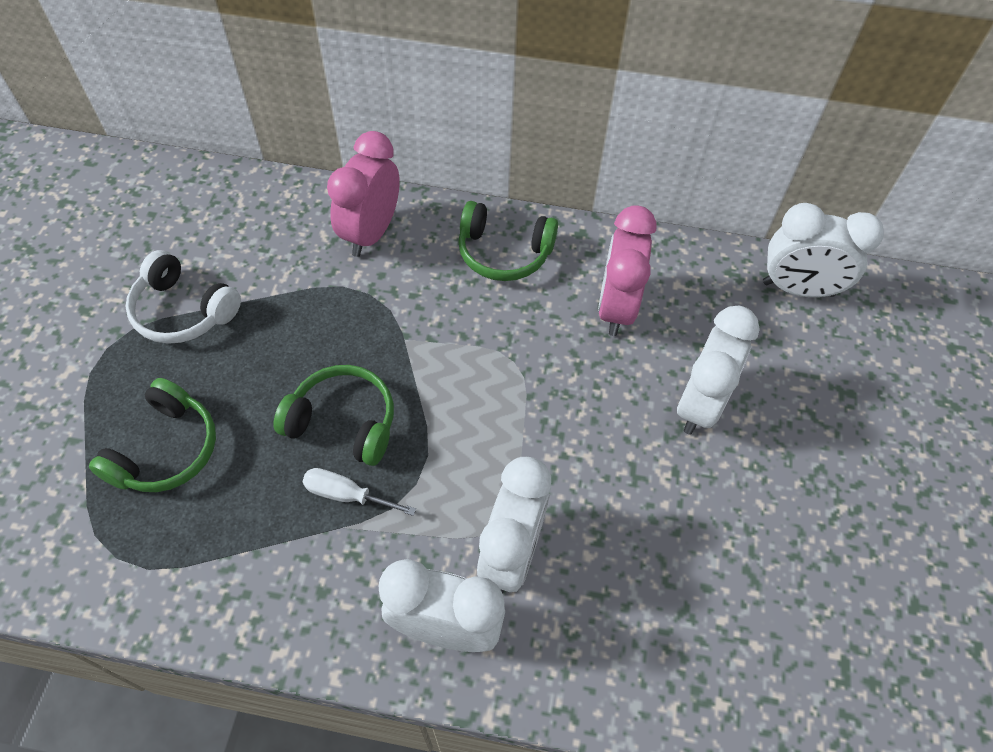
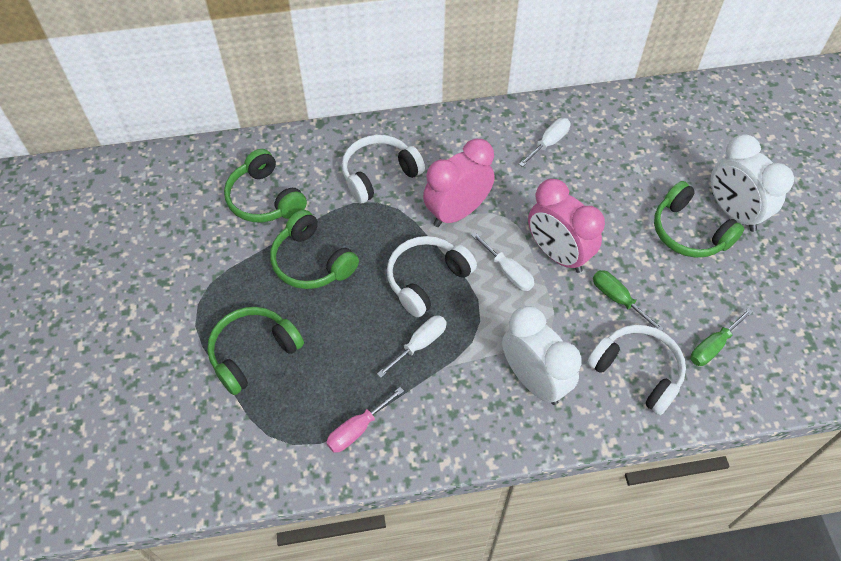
green headphones: 3 -> 4
green screwdriver: 0 -> 2
pink screwdriver: 0 -> 1
white clock: 4 -> 2
white headphones: 1 -> 3
white screwdriver: 1 -> 3

